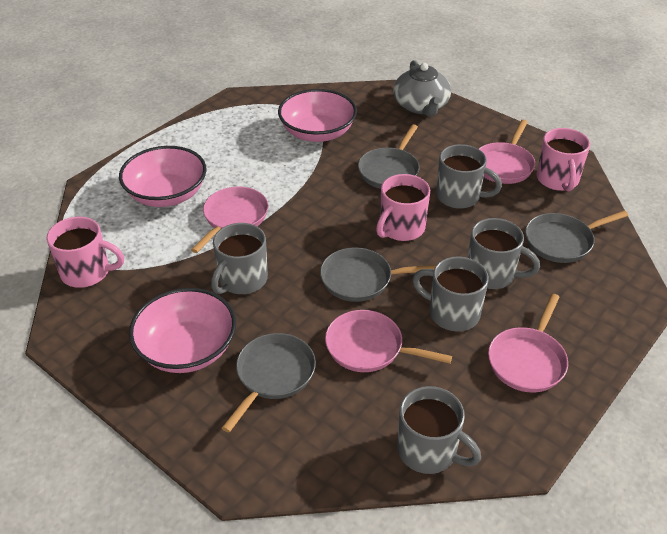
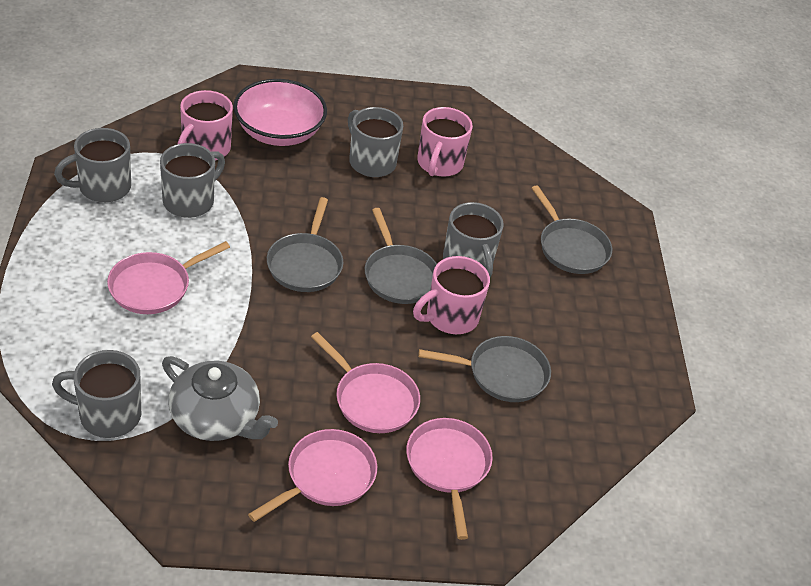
pink bowl: 3 -> 1

